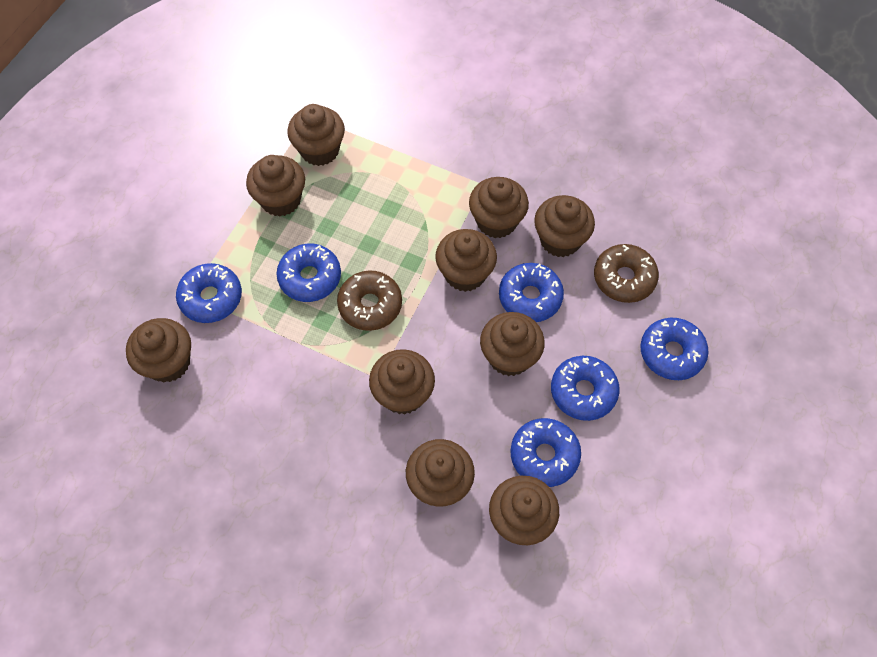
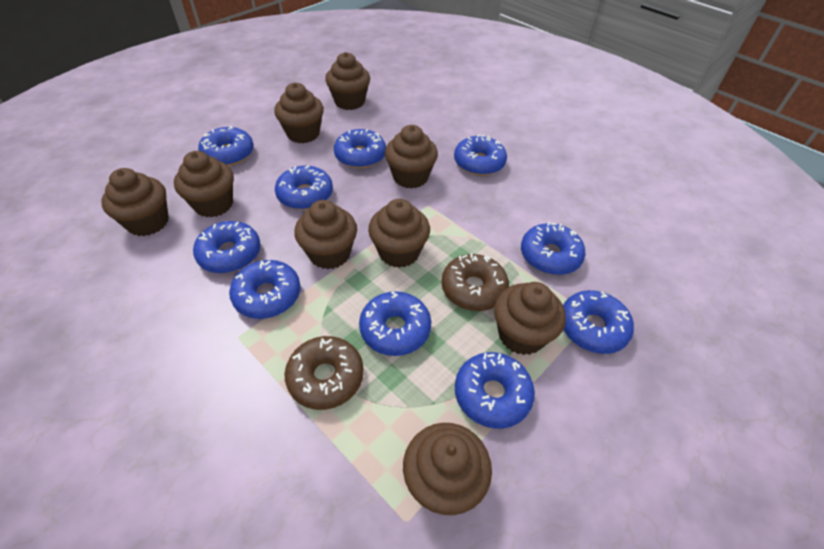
blue donut: 6 -> 10
brown cupcake: 10 -> 9

